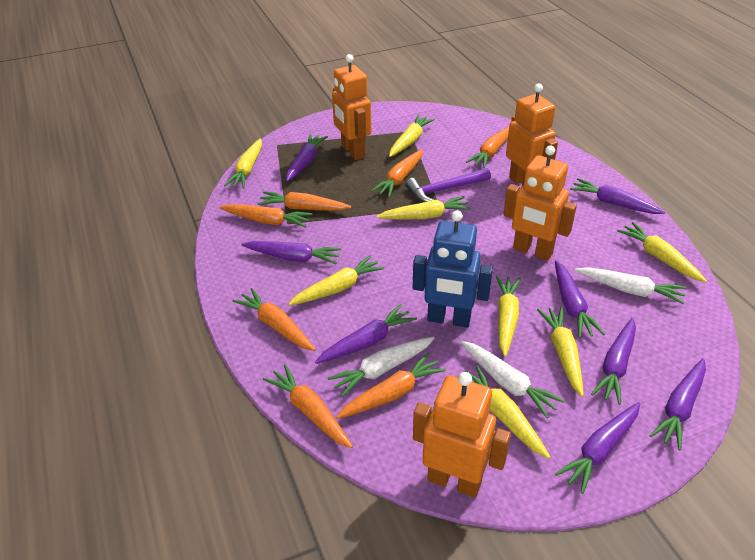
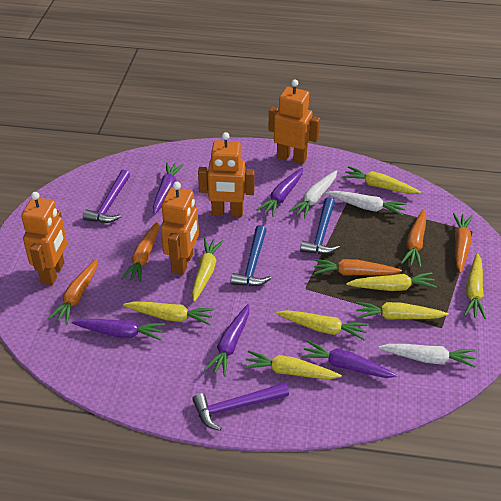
blue hammer: 0 -> 2
blue robot: 1 -> 0
orange carrot: 7 -> 5
purple carrot: 8 -> 5
purple hammer: 1 -> 2

